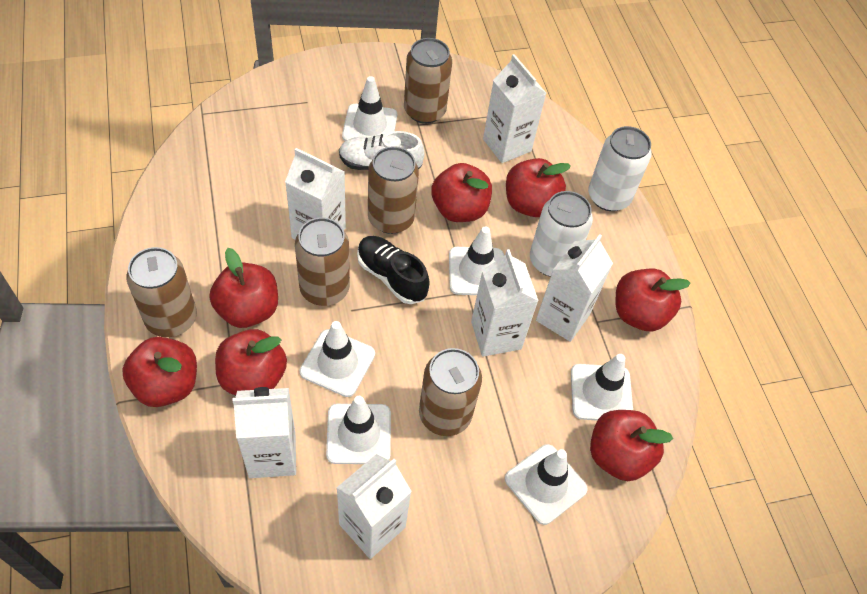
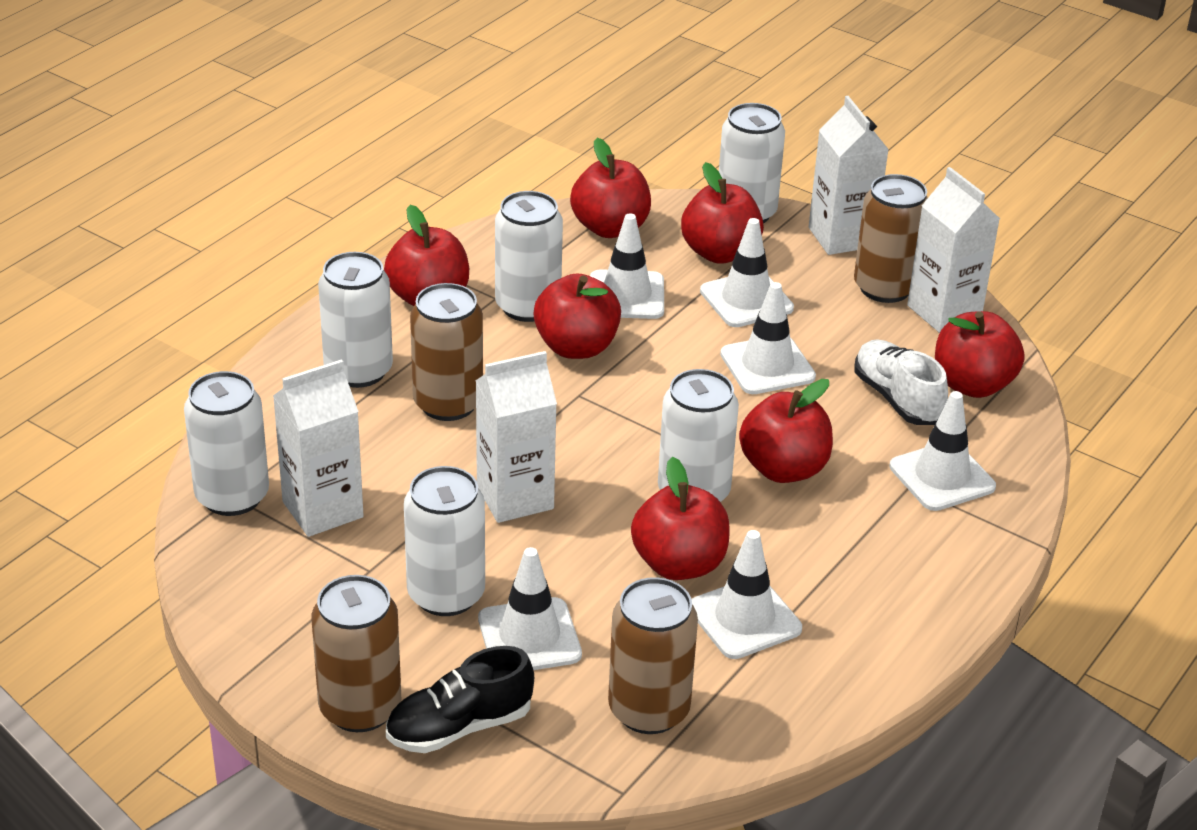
brown can: 5 -> 4
white can: 2 -> 6
white carton: 6 -> 4

